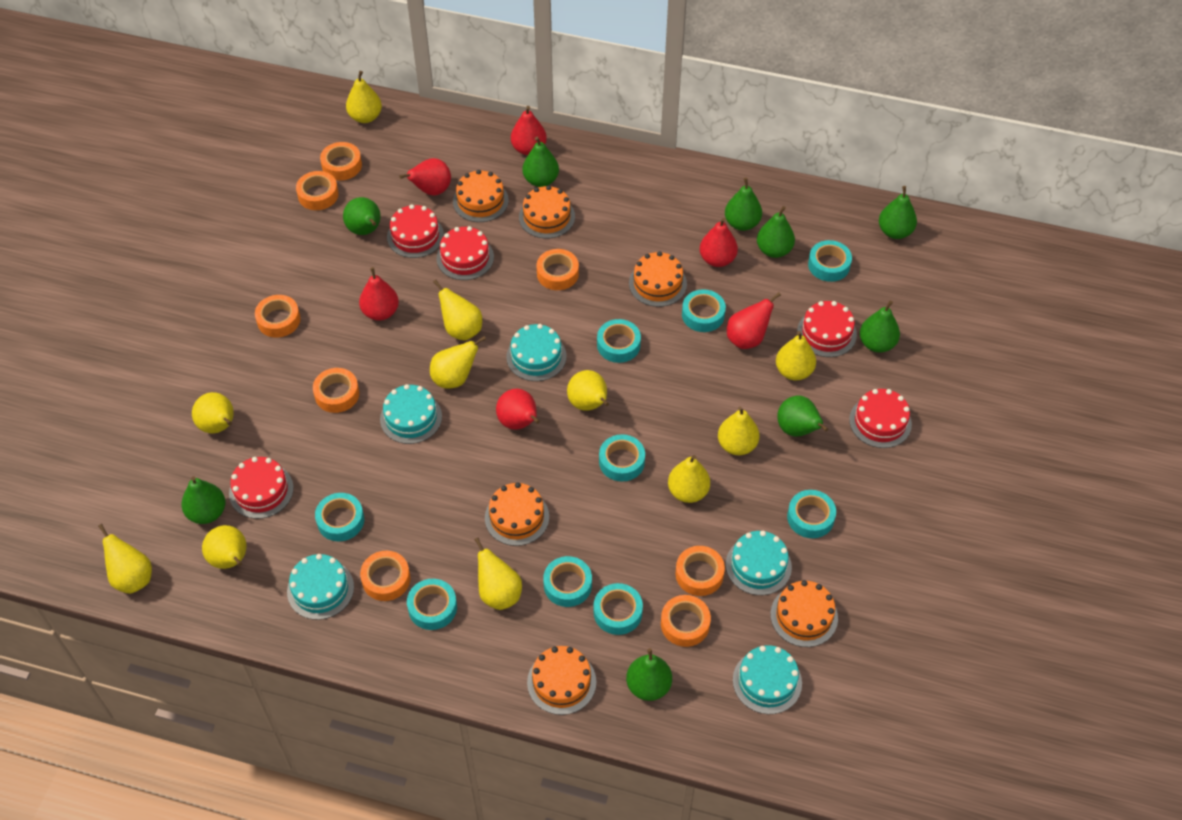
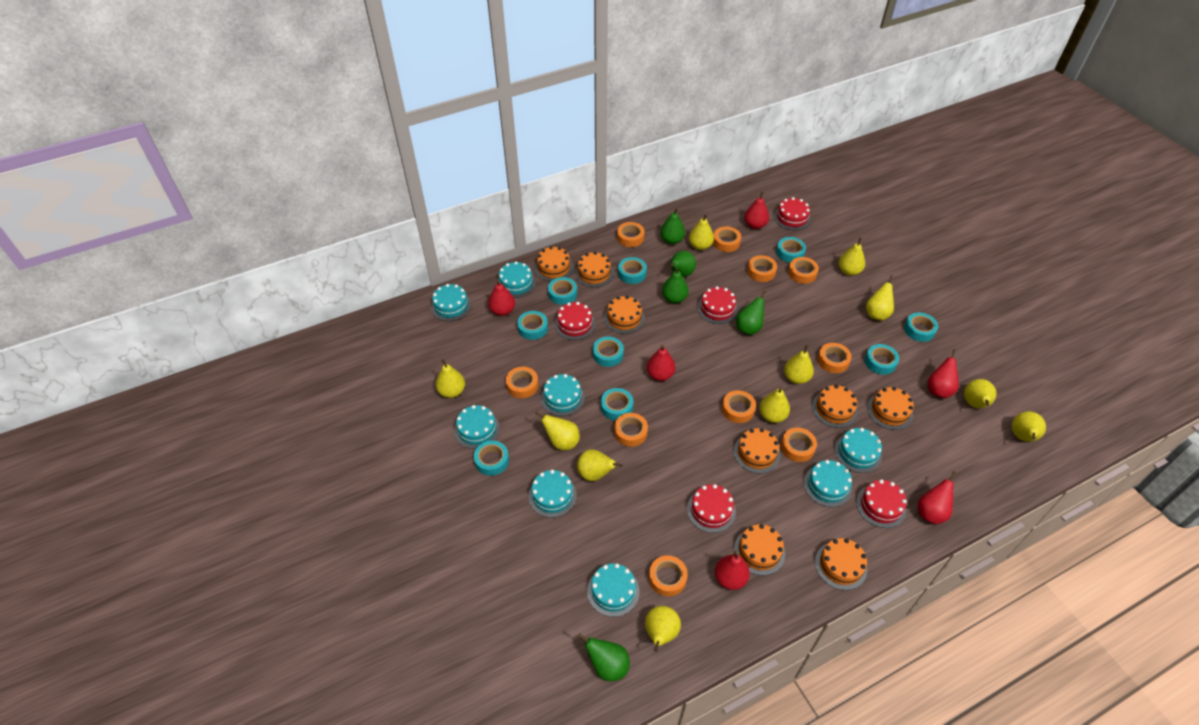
green pear: 9 -> 5
orange cake: 6 -> 8
orange tape: 8 -> 10
turquoise cake: 5 -> 8

